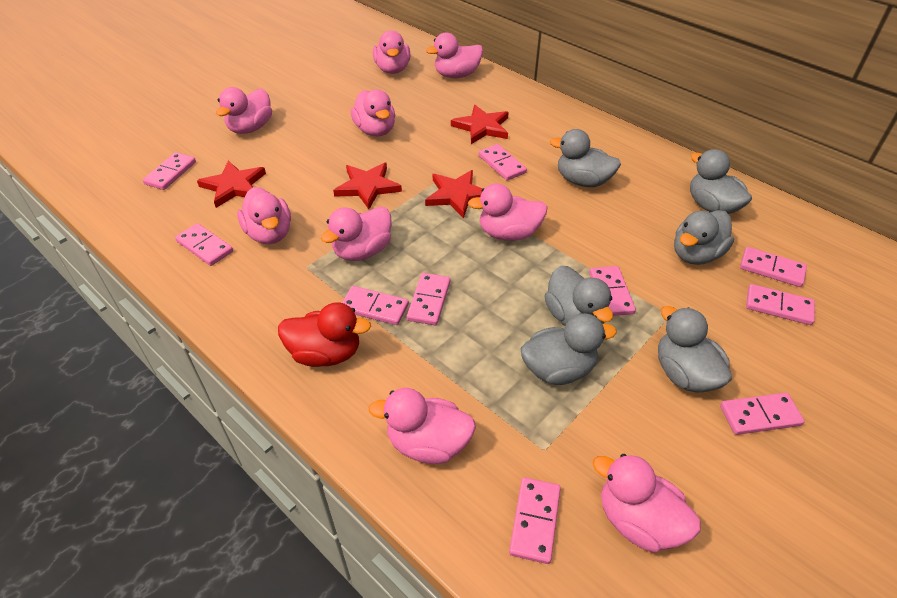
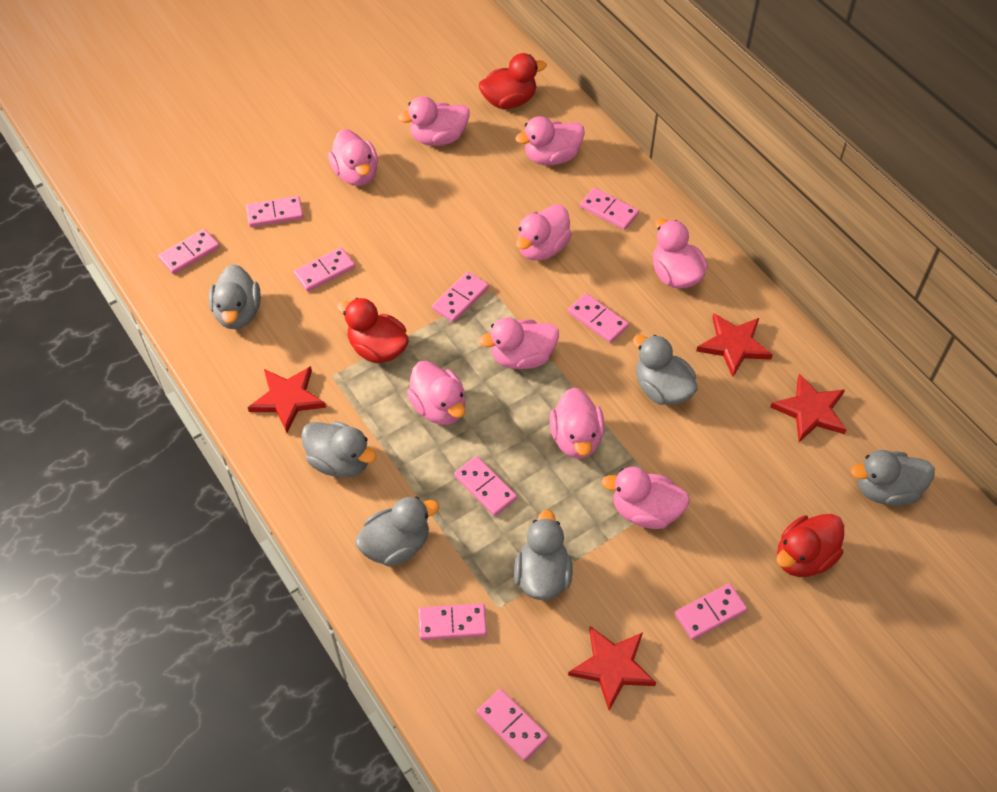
red duck: 1 -> 3

